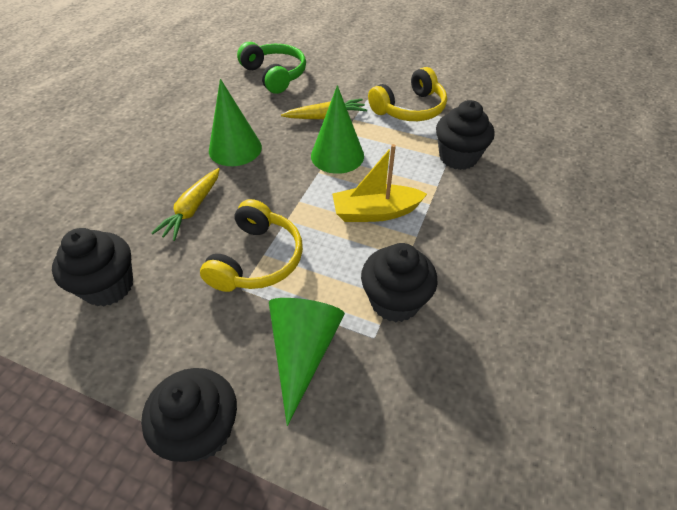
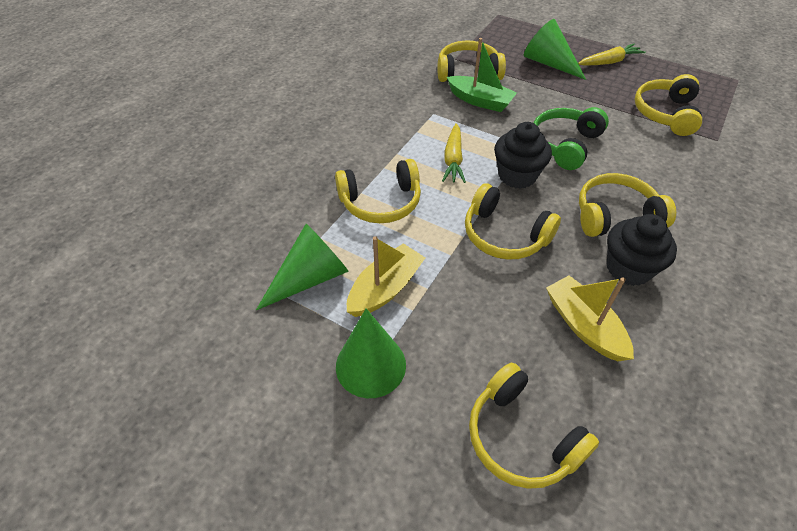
black cupcake: 4 -> 2
green boat: 0 -> 1
yellow boat: 1 -> 2
yellow headphones: 2 -> 6

